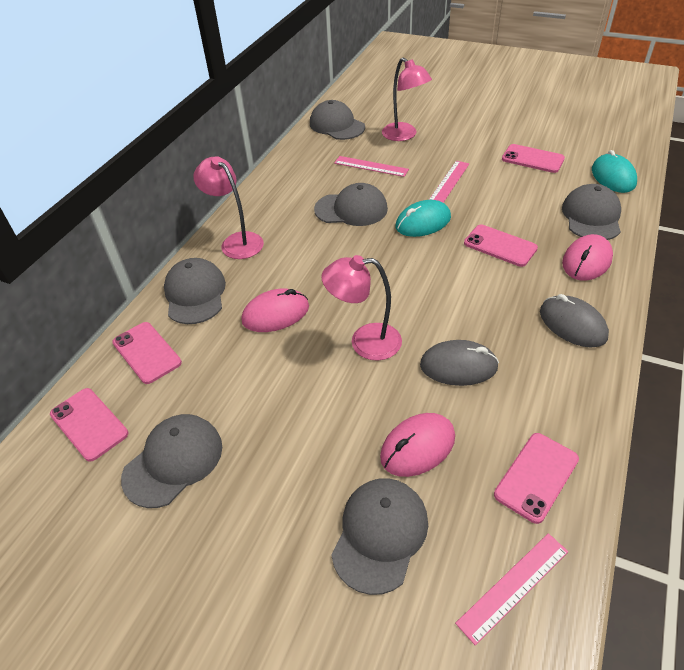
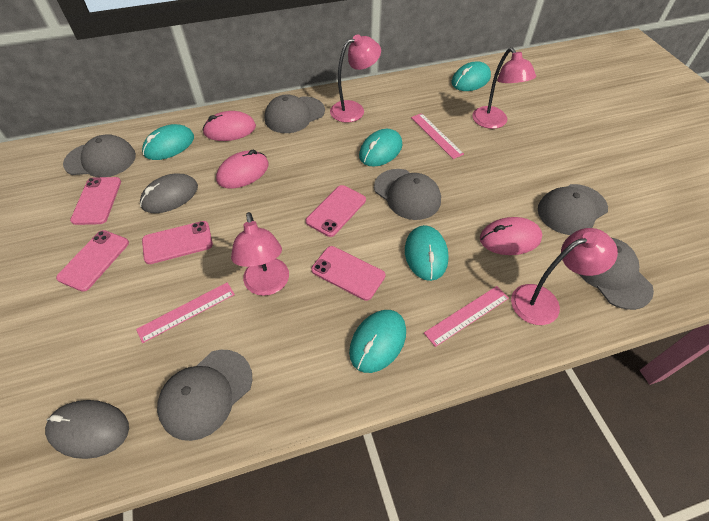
pink lamp: 3 -> 4
turquoise mouse: 2 -> 5

